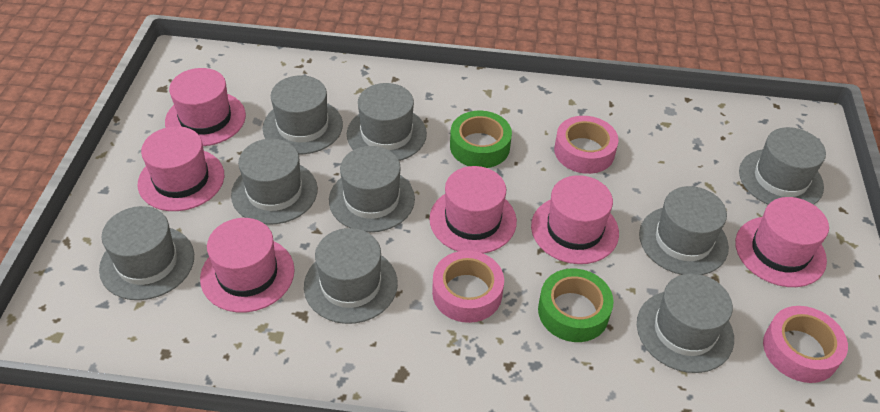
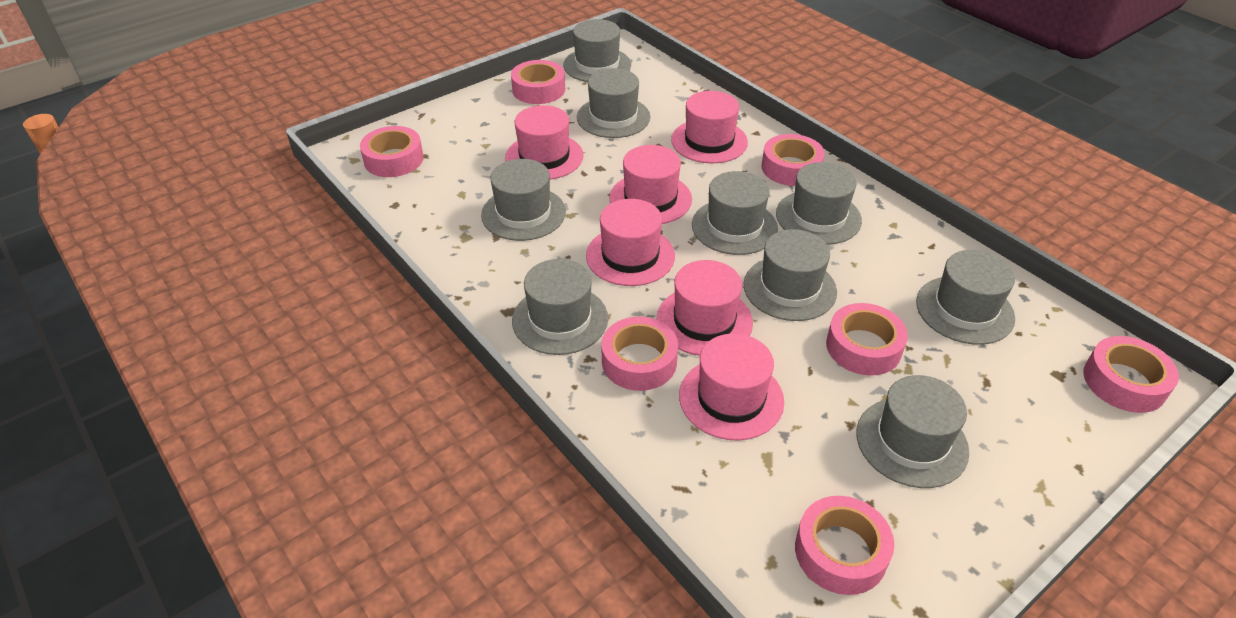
green tape: 2 -> 0
pink tape: 3 -> 7

